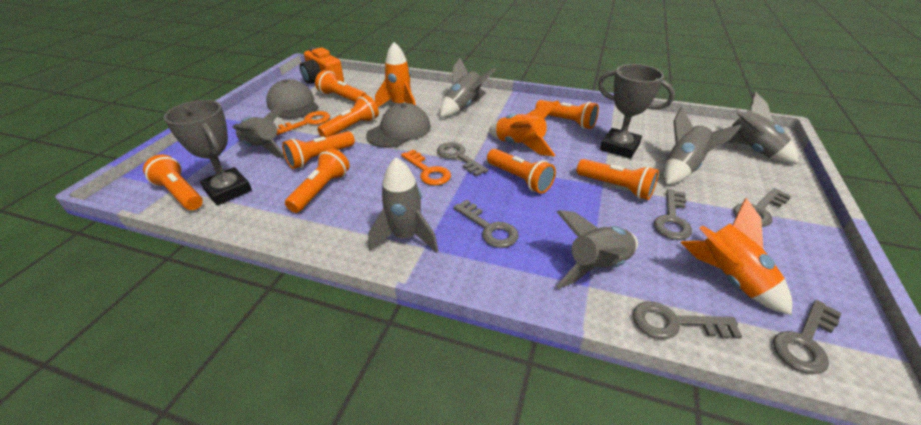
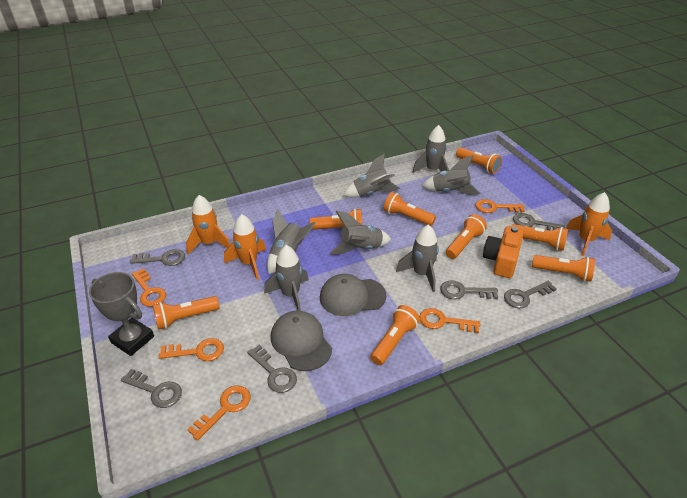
grey rocket: 6 -> 7
grey trophy: 2 -> 1
orange key: 2 -> 5

